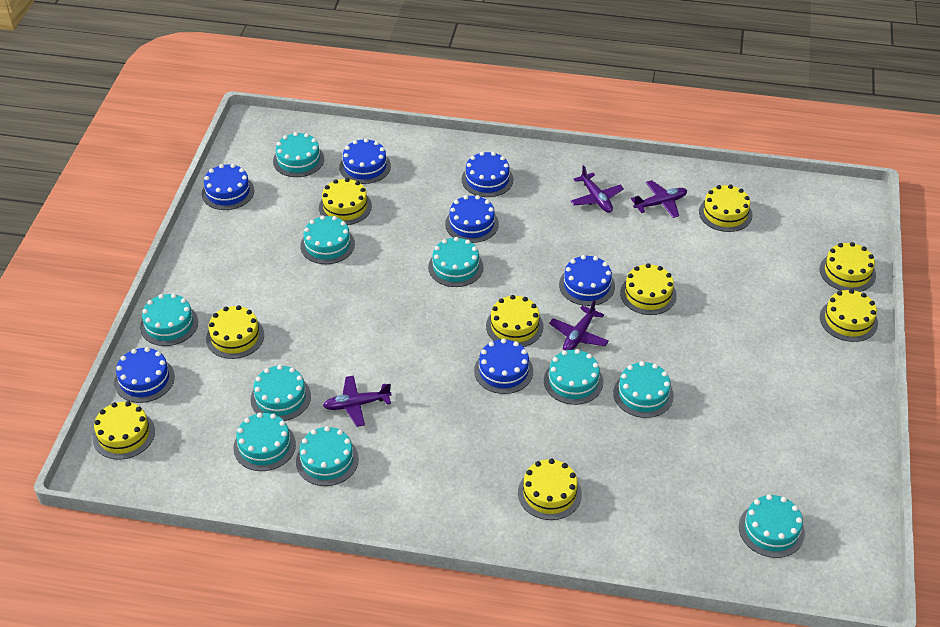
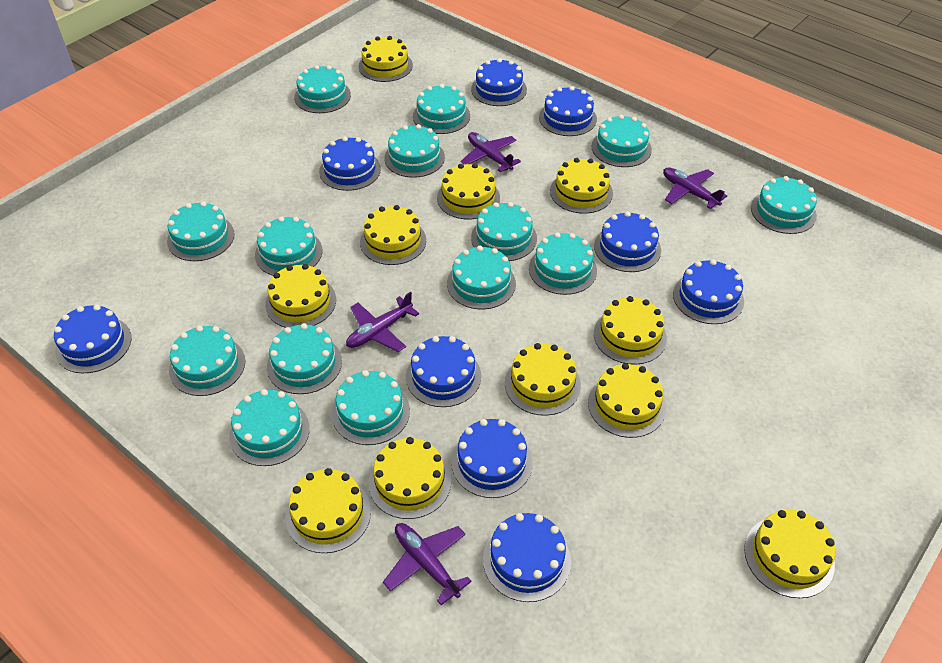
blue cake: 7 -> 9
turquoise cake: 10 -> 14
yellow cake: 9 -> 11

